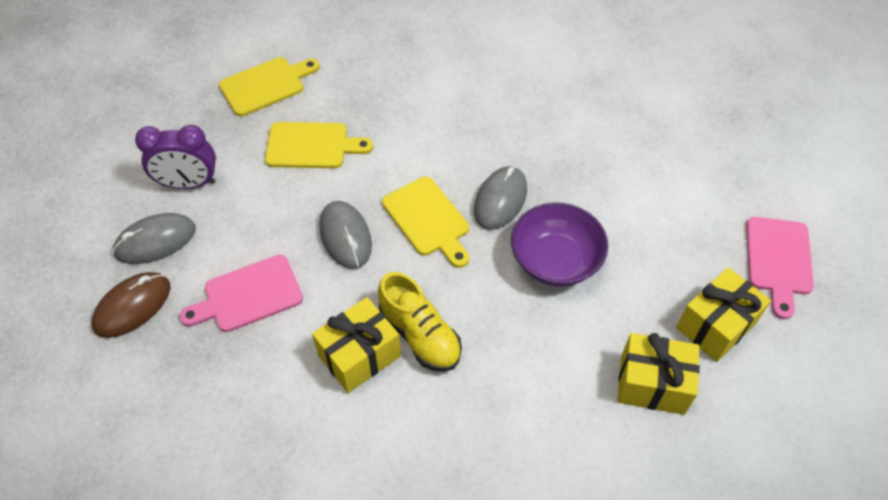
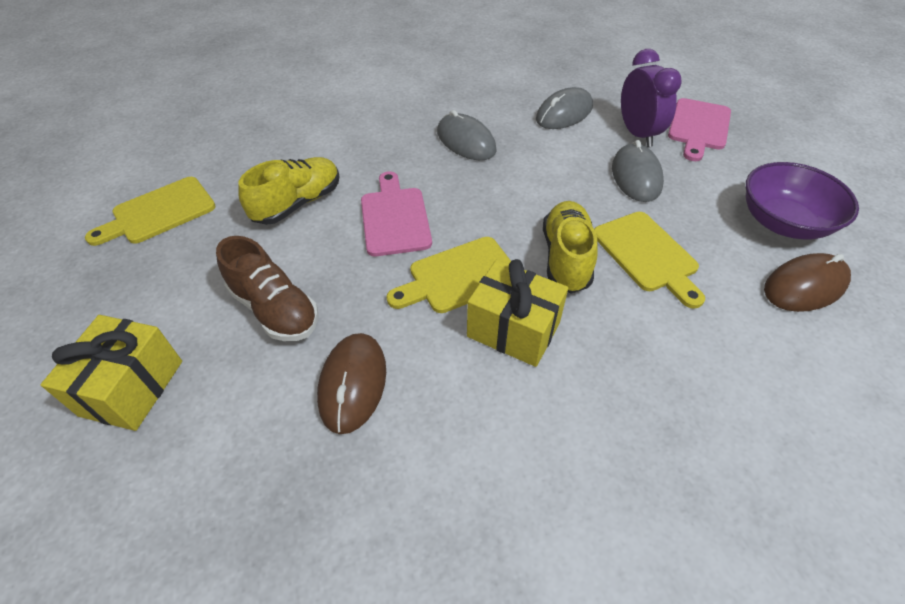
brown mouse: 1 -> 2
brown shoe: 0 -> 1
yellow gift: 3 -> 2
yellow shoe: 1 -> 2

